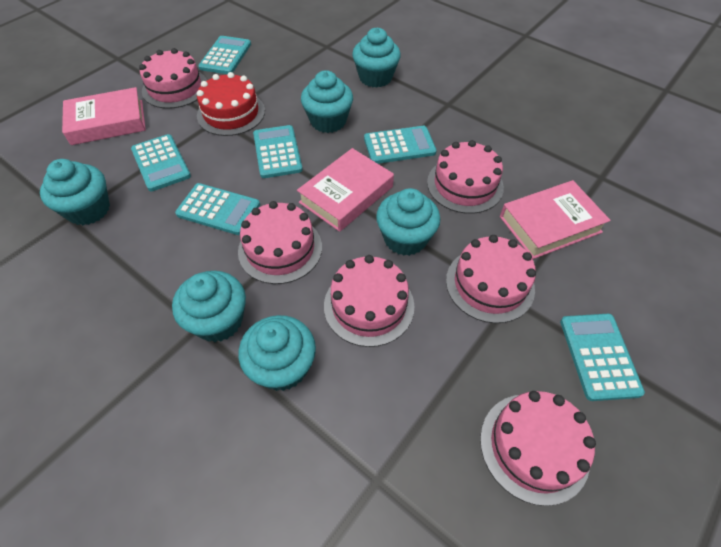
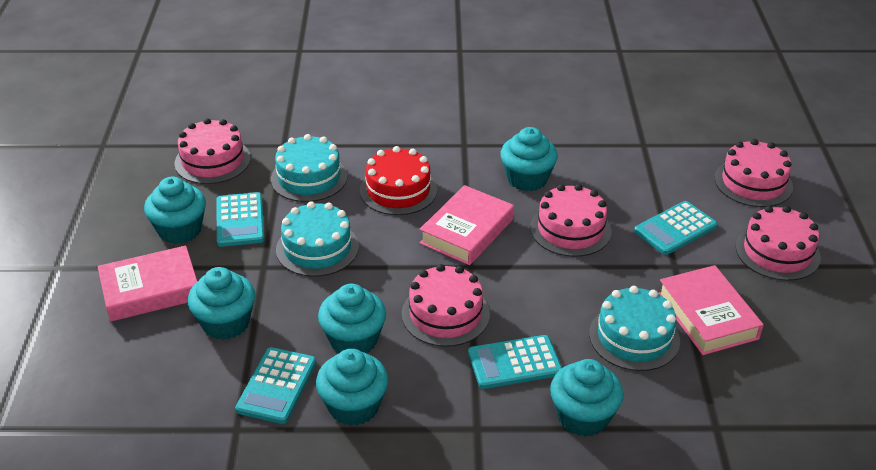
pink cake: 6 -> 5
turquoise cake: 0 -> 3
turquoise calculator: 6 -> 4

